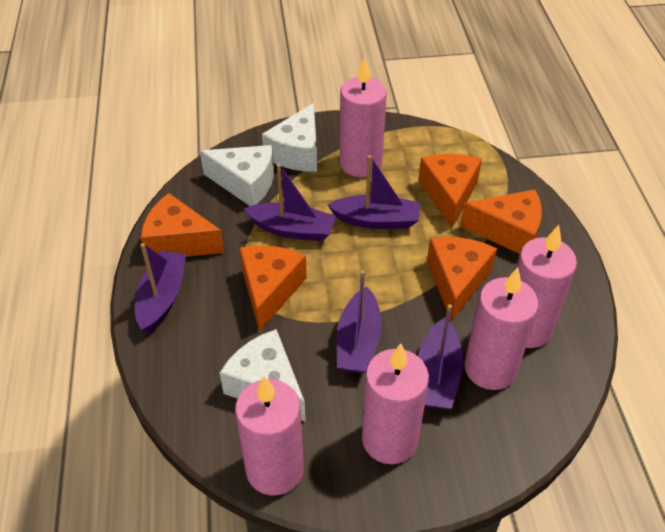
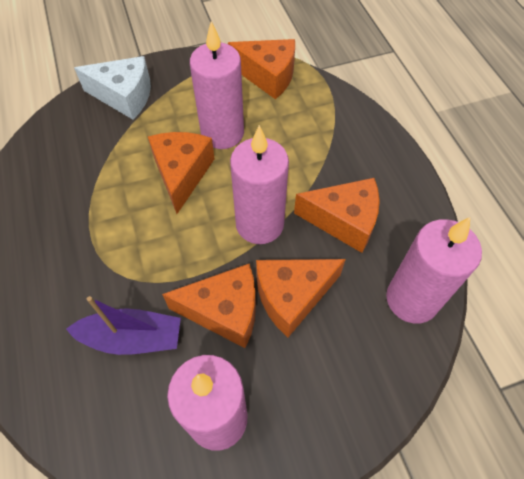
pink candle: 5 -> 4
purple boat: 5 -> 1
white cheese: 3 -> 1

